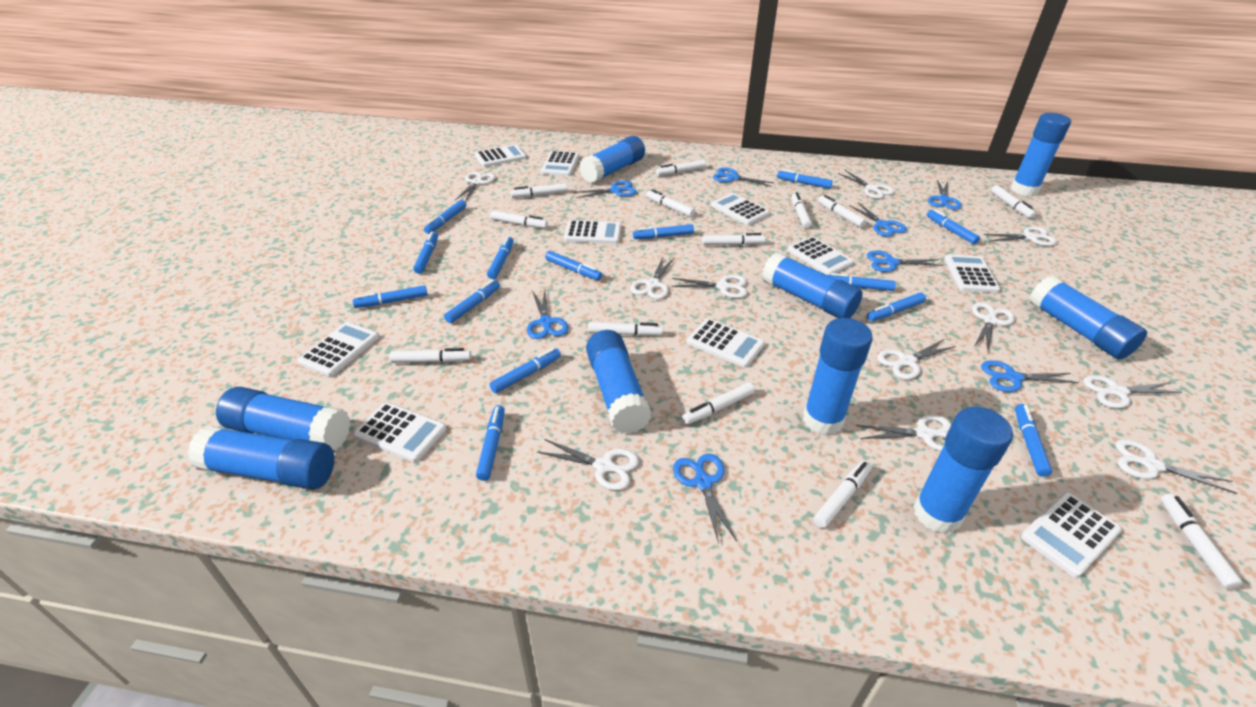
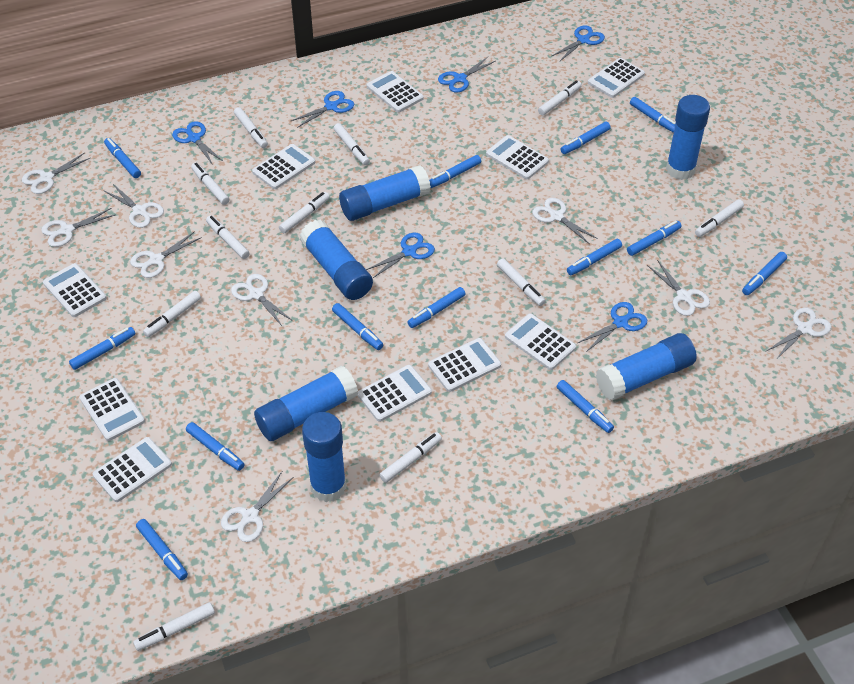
blue glue stick: 9 -> 6
blue marker: 14 -> 13
blue scissors: 8 -> 6
white marker: 13 -> 11
white scissors: 11 -> 9

